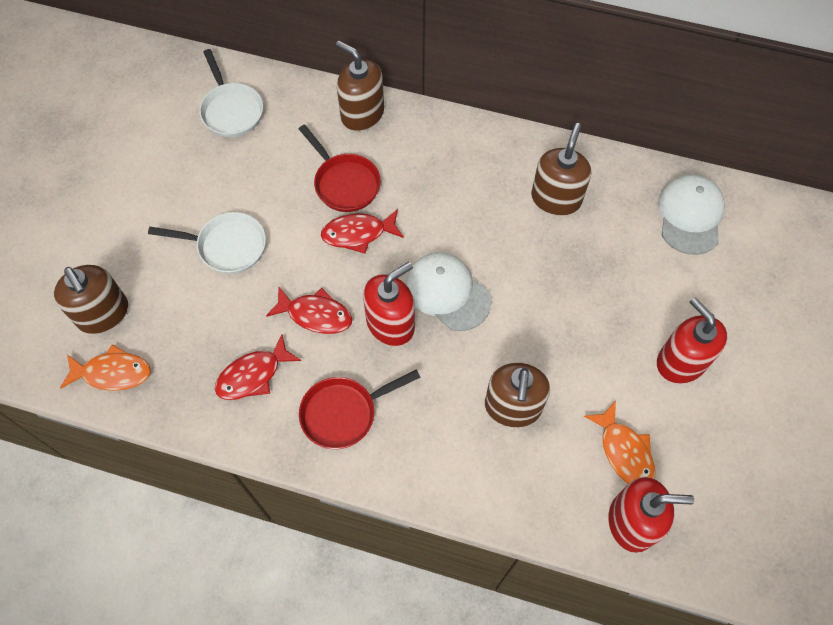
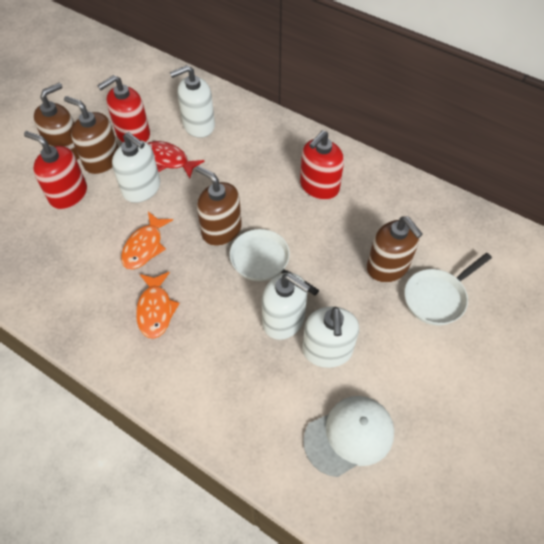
red fish: 3 -> 1
red pan: 2 -> 0
white cap: 2 -> 1
white soap dispenser: 0 -> 4

